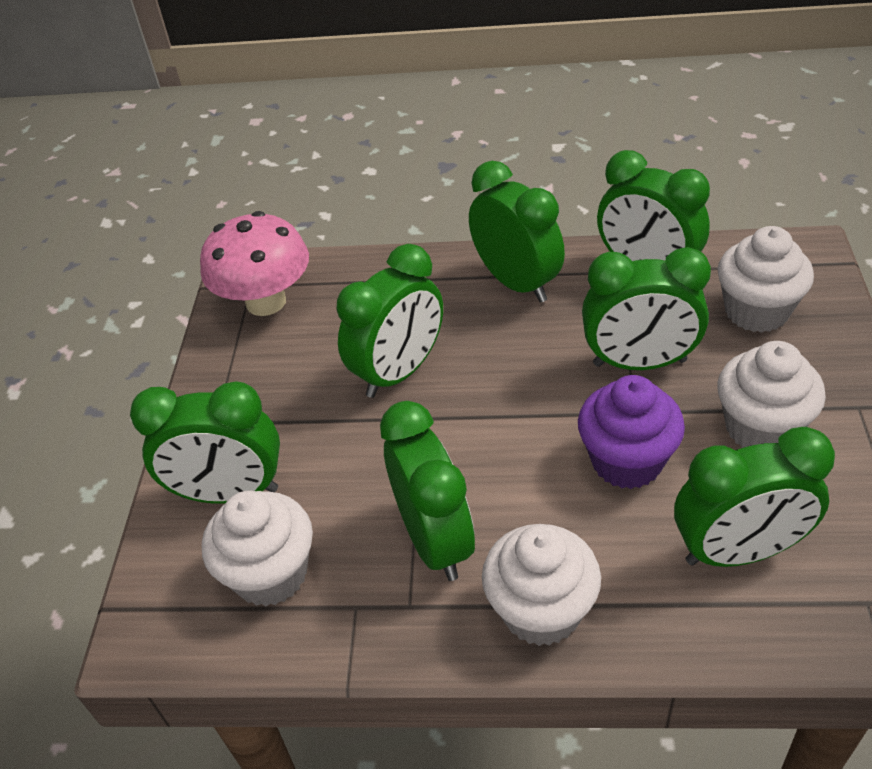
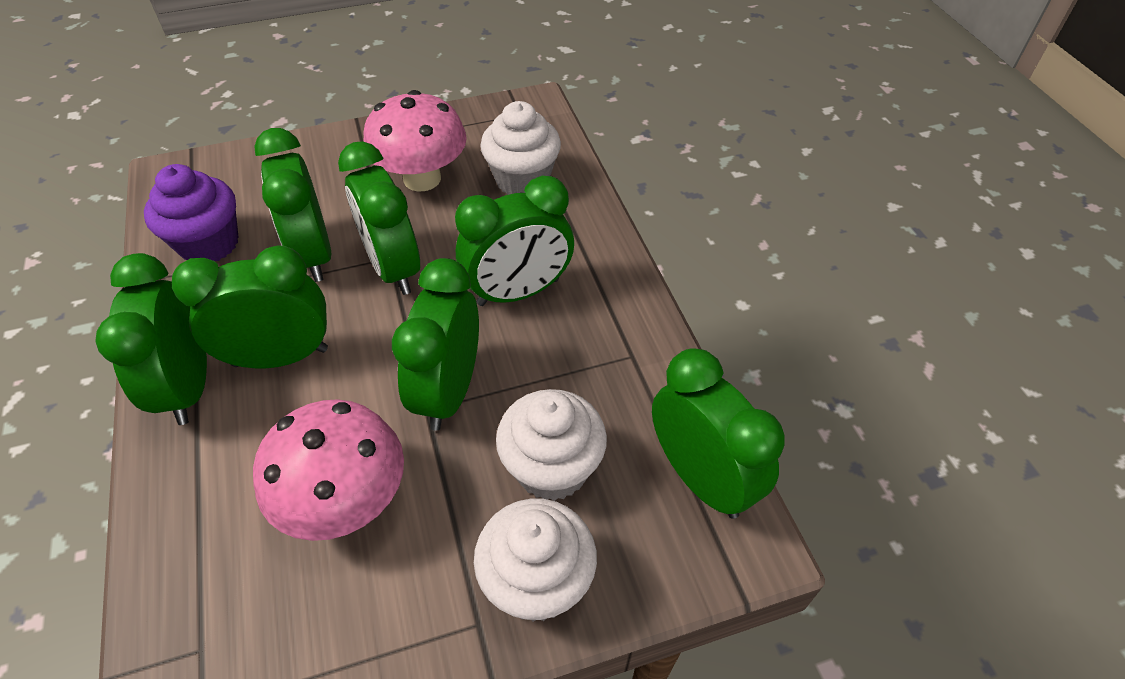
pink mushroom: 1 -> 2
white cupcake: 4 -> 3

